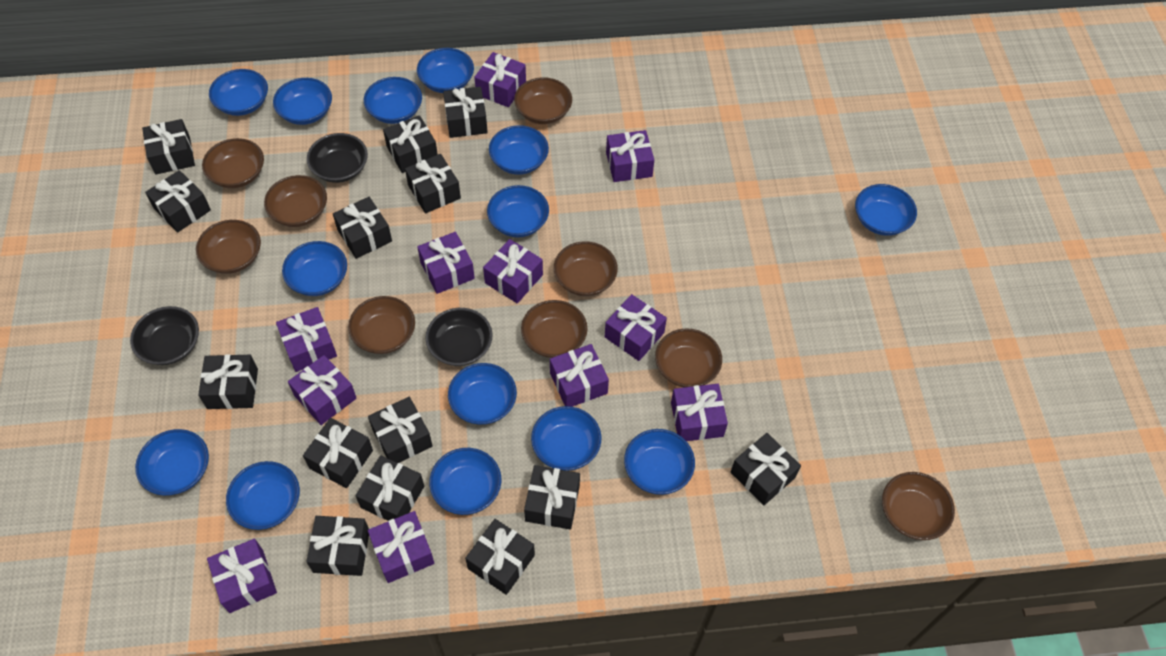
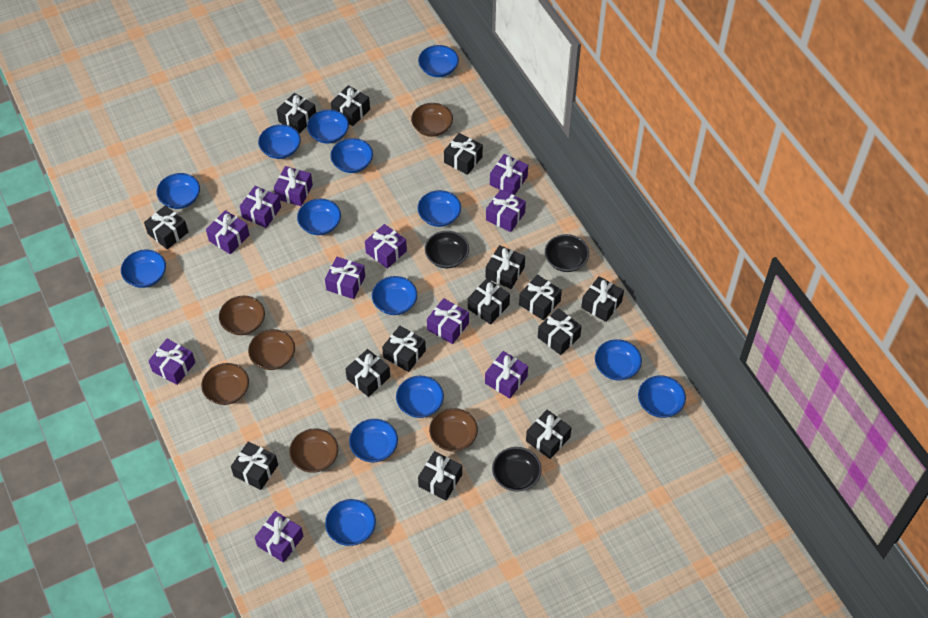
brown bowl: 9 -> 6

